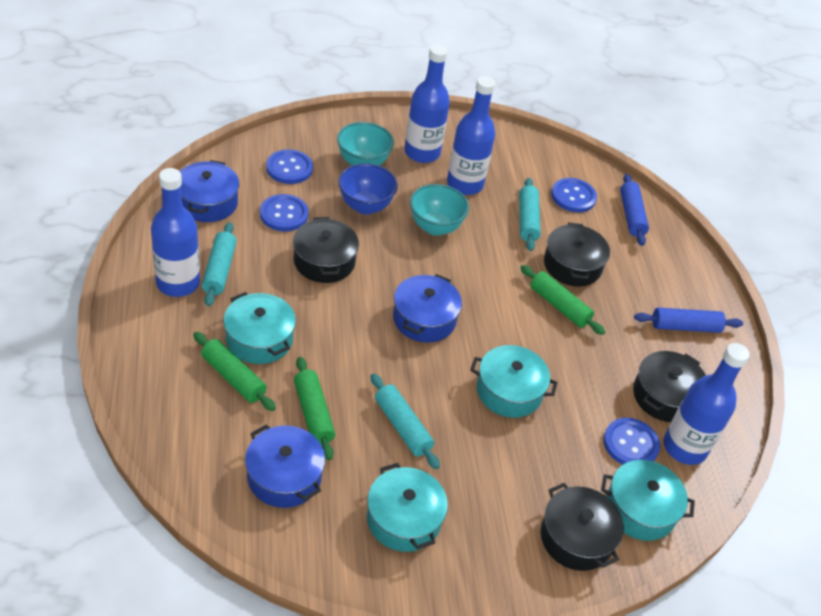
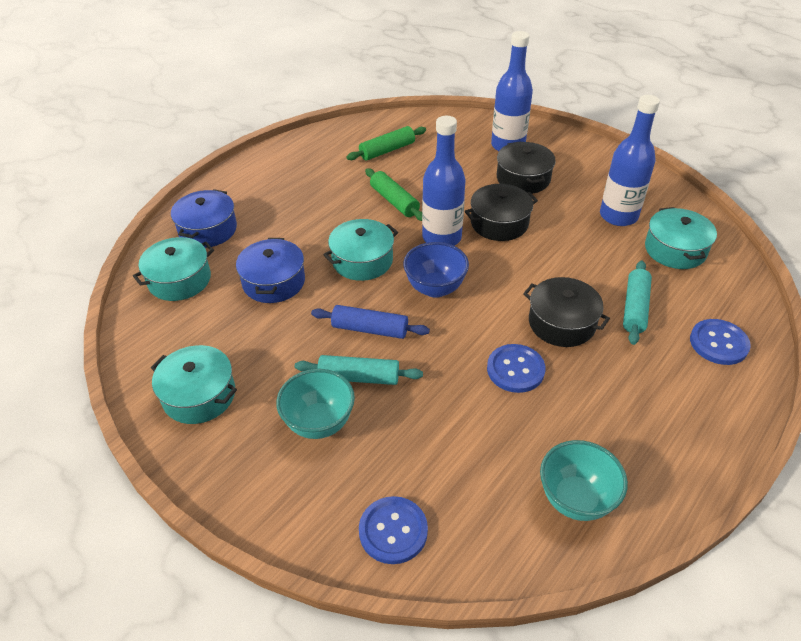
black pot: 4 -> 3
blue bottle: 4 -> 3
blue button: 4 -> 3
blue pot: 3 -> 2
blue rolling pin: 2 -> 1
green rolling pin: 3 -> 2
turquoise rolling pin: 3 -> 2

